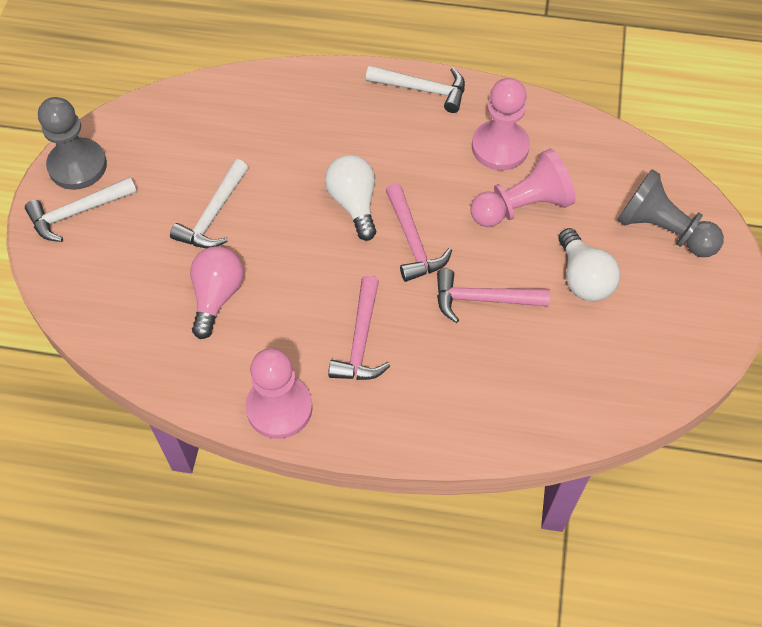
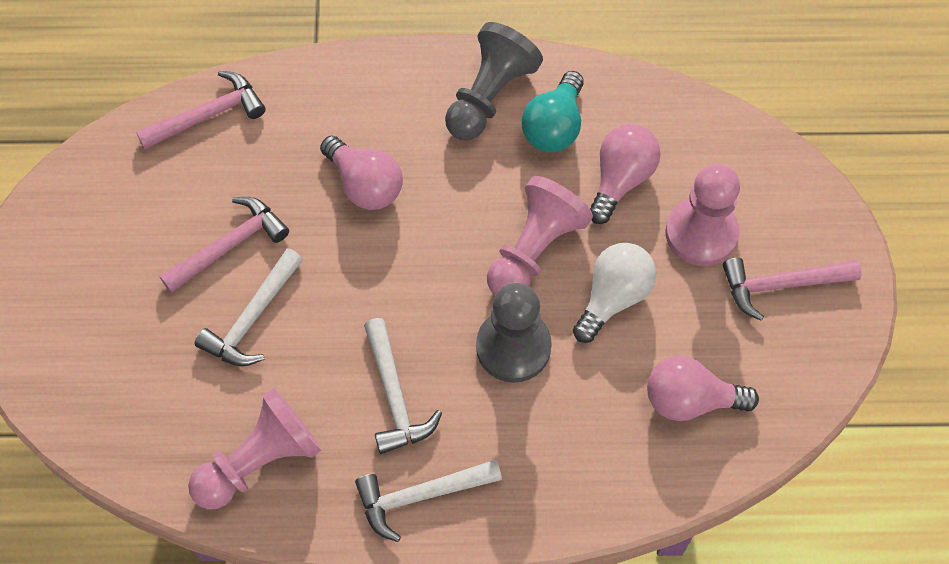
pink light bulb: 1 -> 3
turquoise light bulb: 0 -> 1
white light bulb: 2 -> 1

